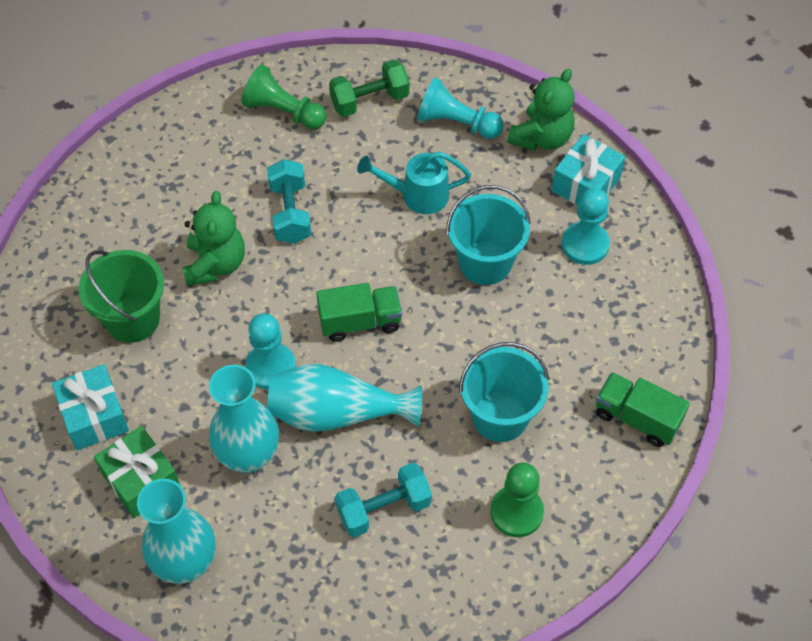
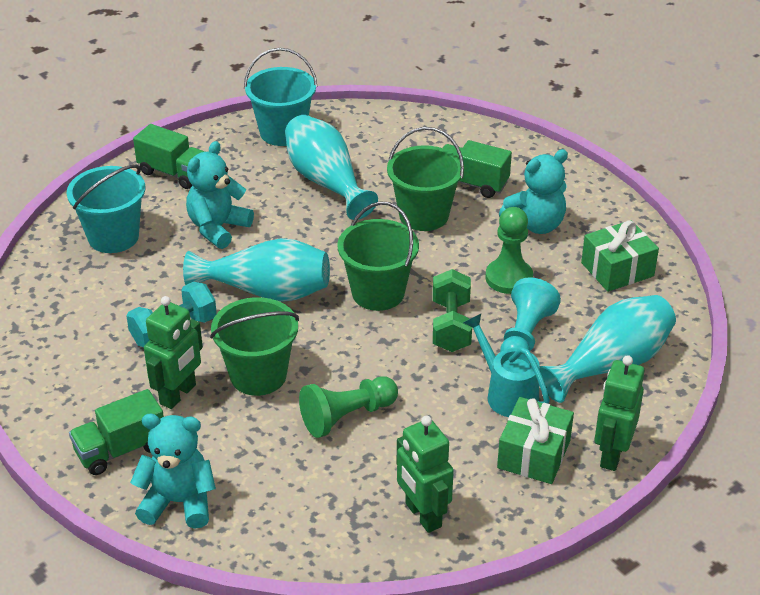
green bucket: 1 -> 3
green gift: 1 -> 2
green robot: 0 -> 3
green teddy bear: 2 -> 0
green truck: 2 -> 3
turquoise dumbbell: 2 -> 1
turquoise gift: 2 -> 0
turquoise pawn: 3 -> 1
turquoise teddy bear: 0 -> 3

